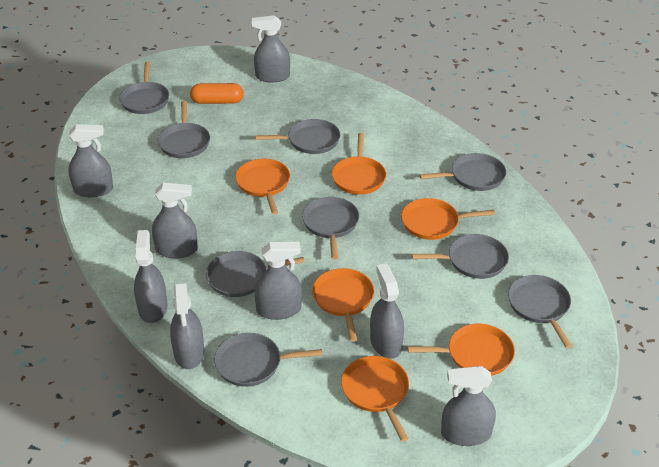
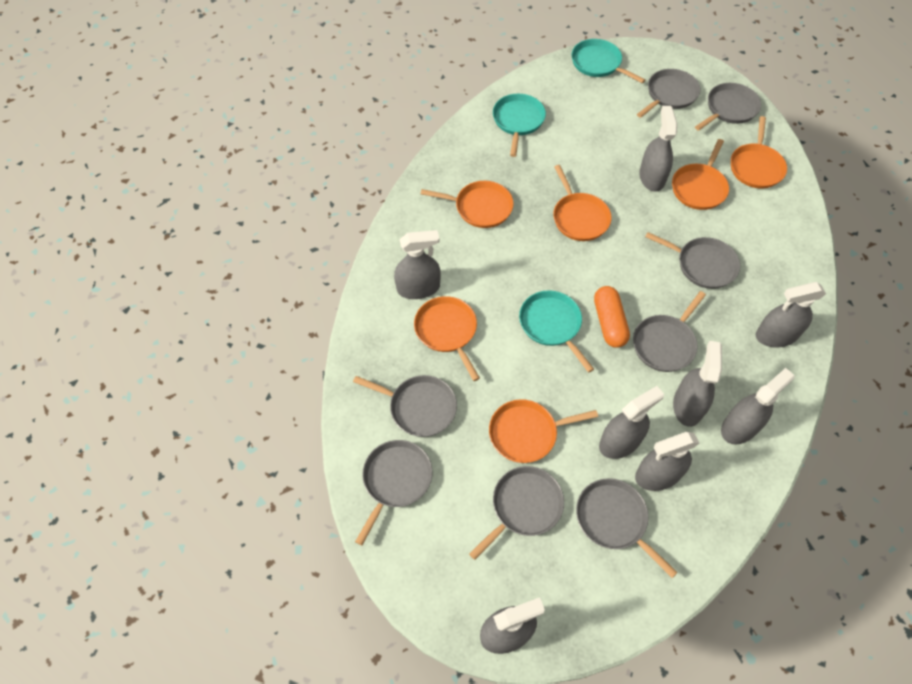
grey pan: 9 -> 8
turquoise pan: 0 -> 3

